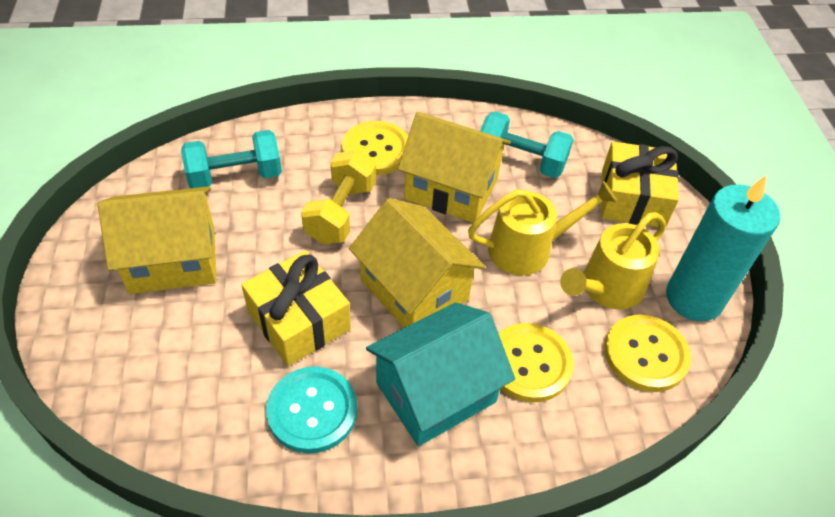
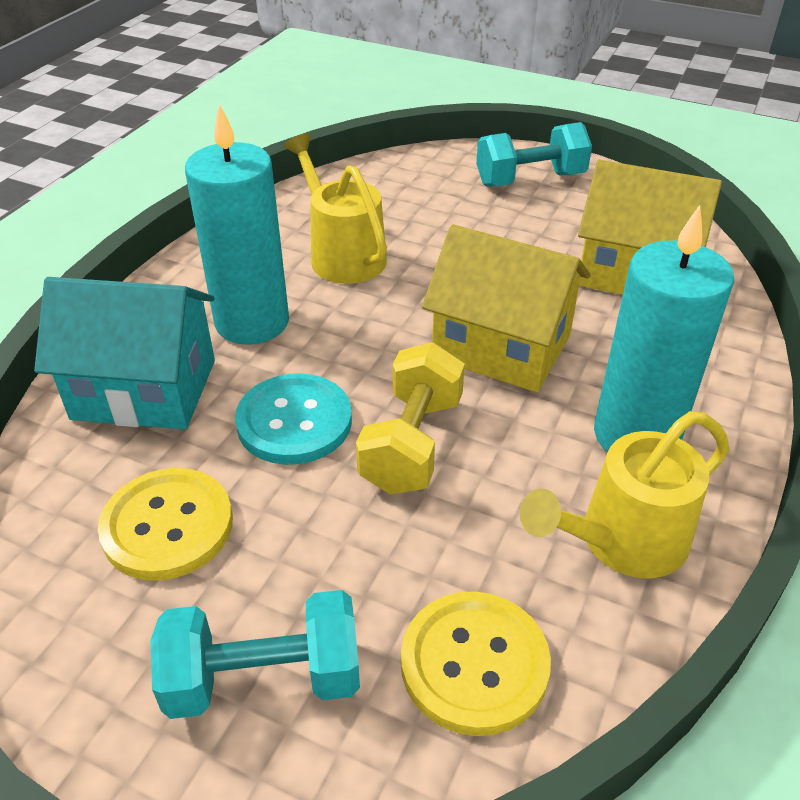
turquoise candle: 1 -> 2
yellow button: 3 -> 2
yellow gift: 2 -> 0
yellow house: 3 -> 2

